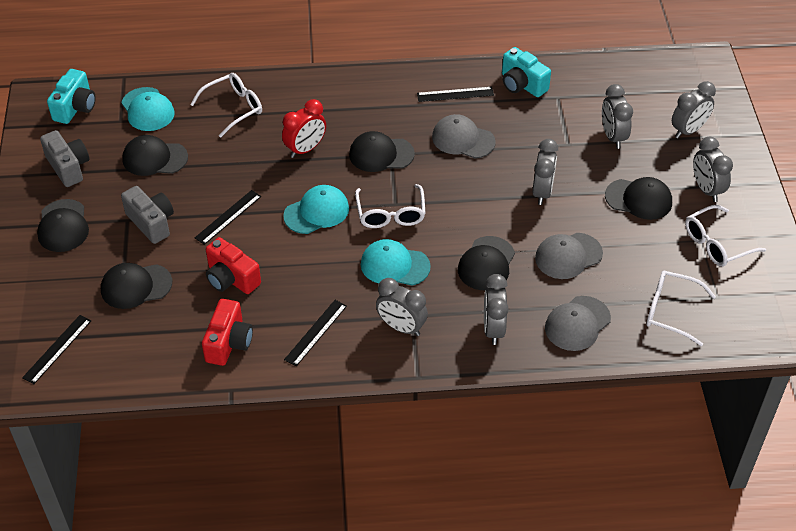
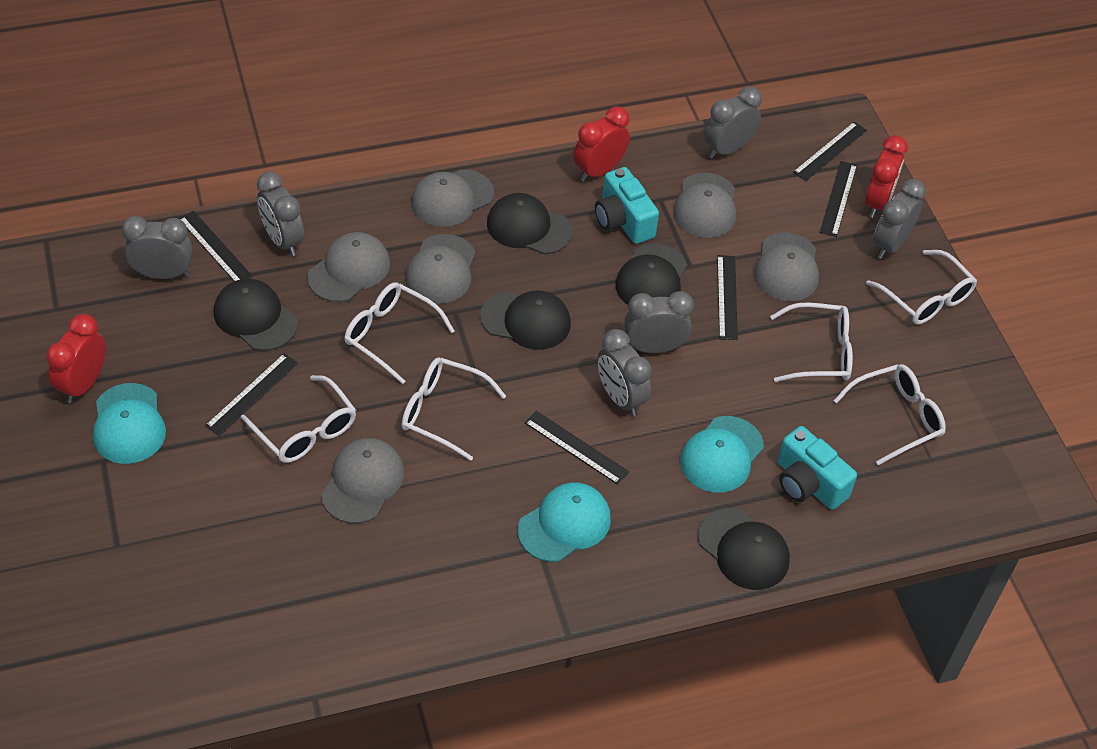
black cap: 6 -> 5
black ruler: 4 -> 6
grey camera: 2 -> 0
grey cap: 3 -> 6
red camera: 2 -> 0
red clock: 1 -> 3
white glasses: 4 -> 6

